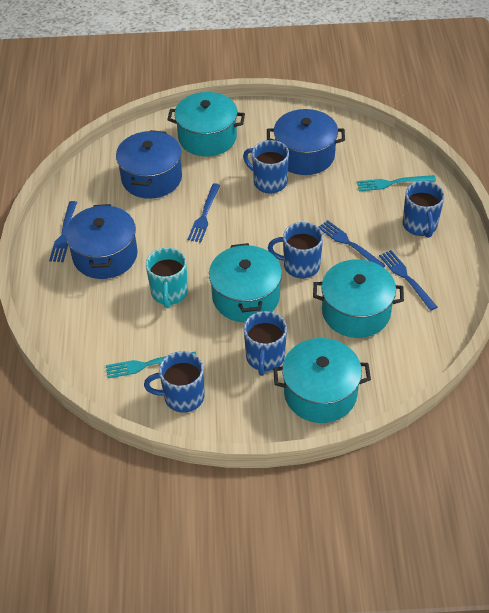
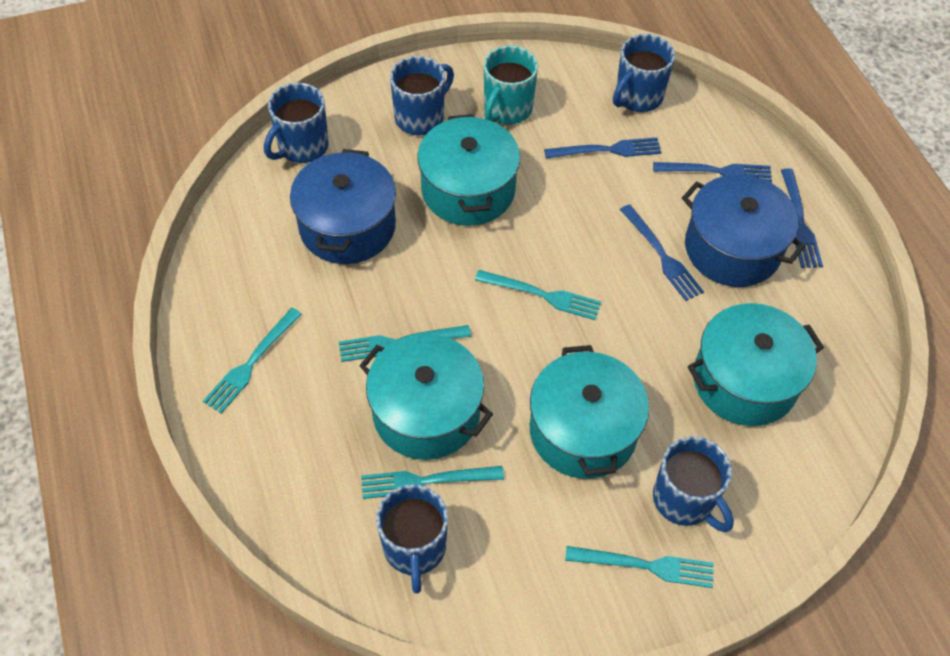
blue pot: 3 -> 2
turquoise fork: 2 -> 5

